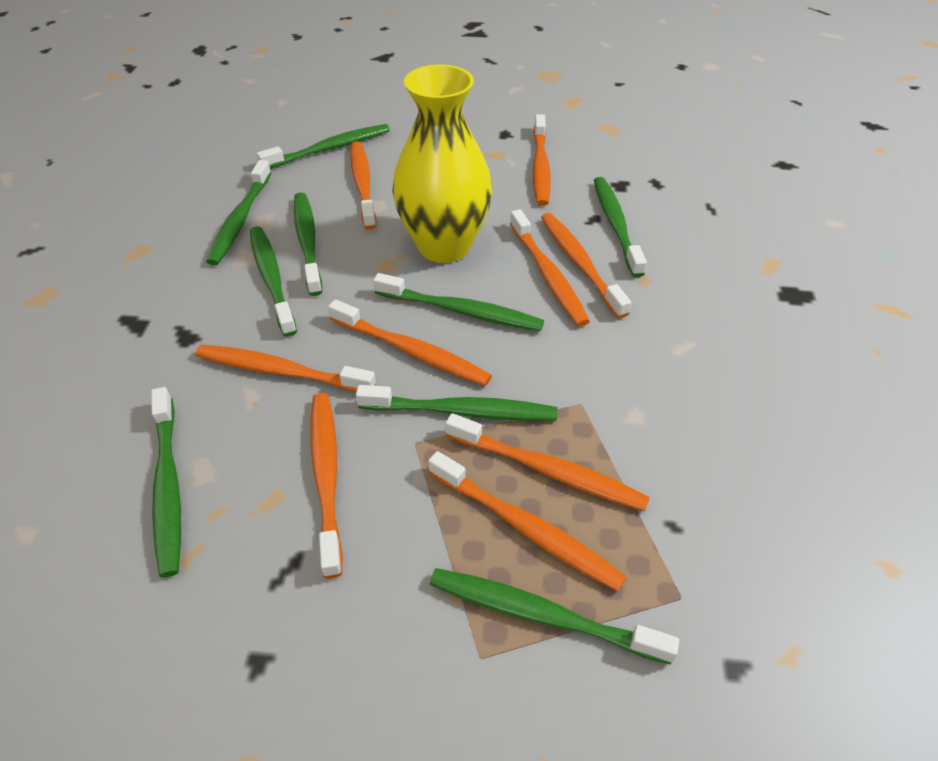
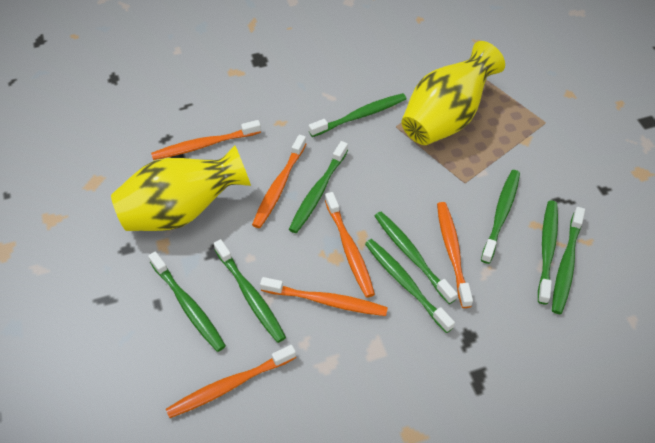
orange toothbrush: 9 -> 6
yellow vase: 1 -> 2

